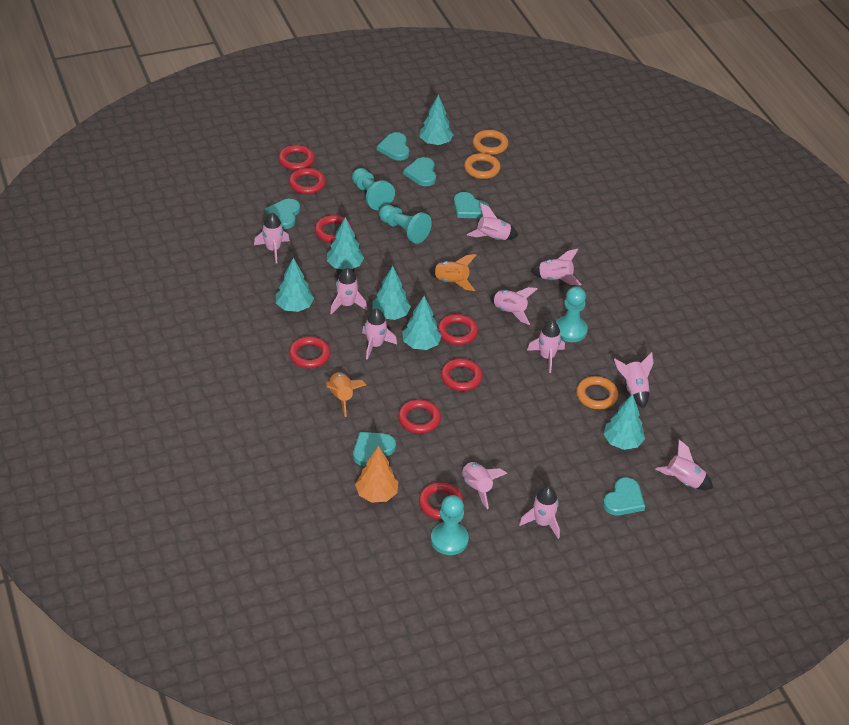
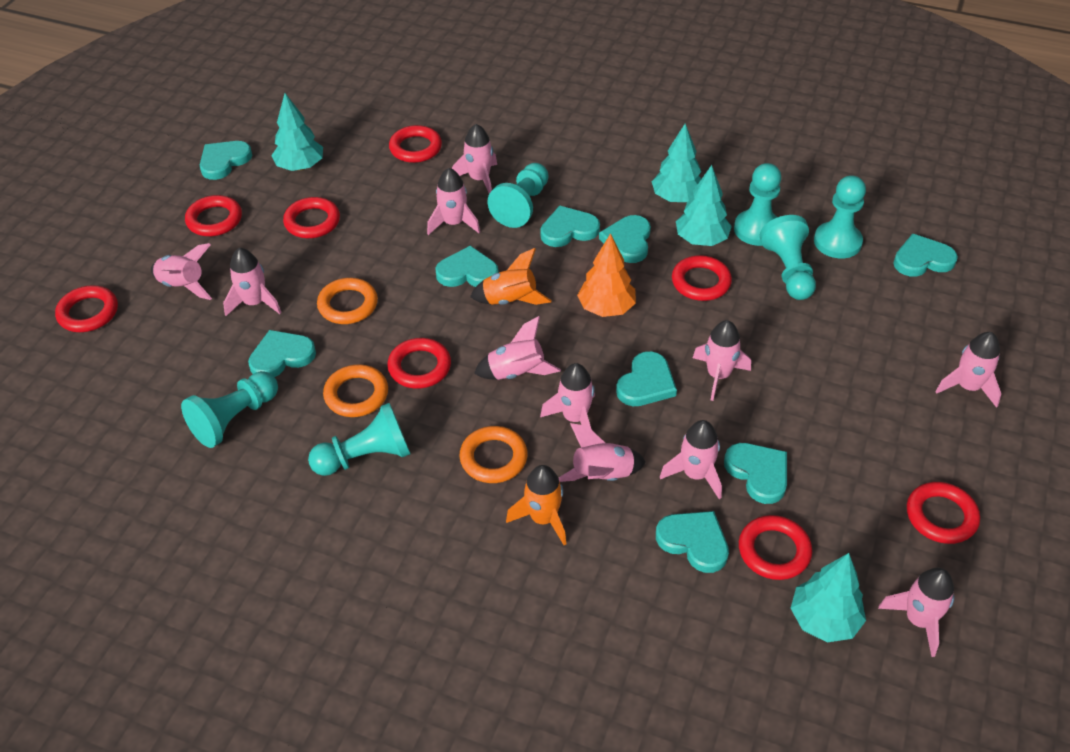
turquoise heart: 6 -> 9
turquoise pawn: 4 -> 6
turquoise tree: 6 -> 4

